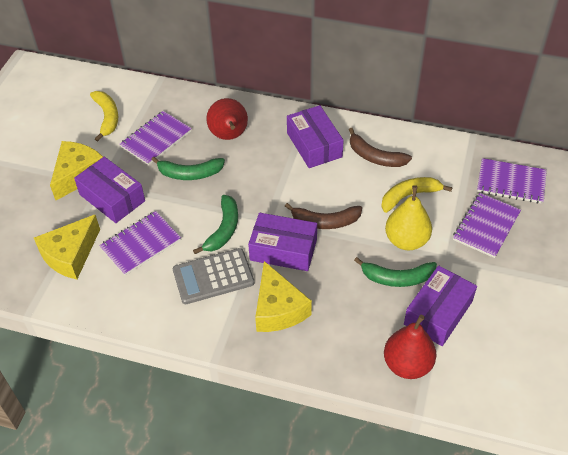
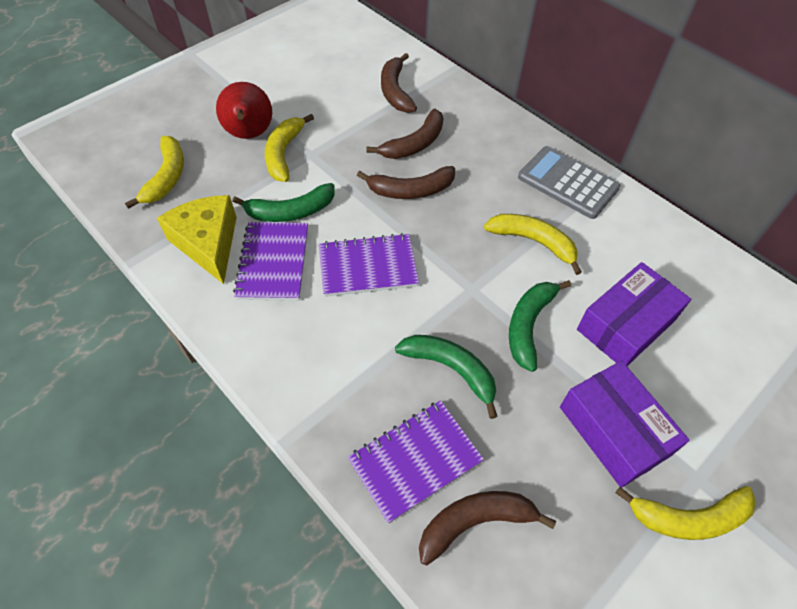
brown banana: 2 -> 4
purple box: 4 -> 2
purple notebook: 4 -> 3
red pear: 2 -> 1
yellow banana: 2 -> 4
yellow cheese: 3 -> 1
yellow pear: 1 -> 0

